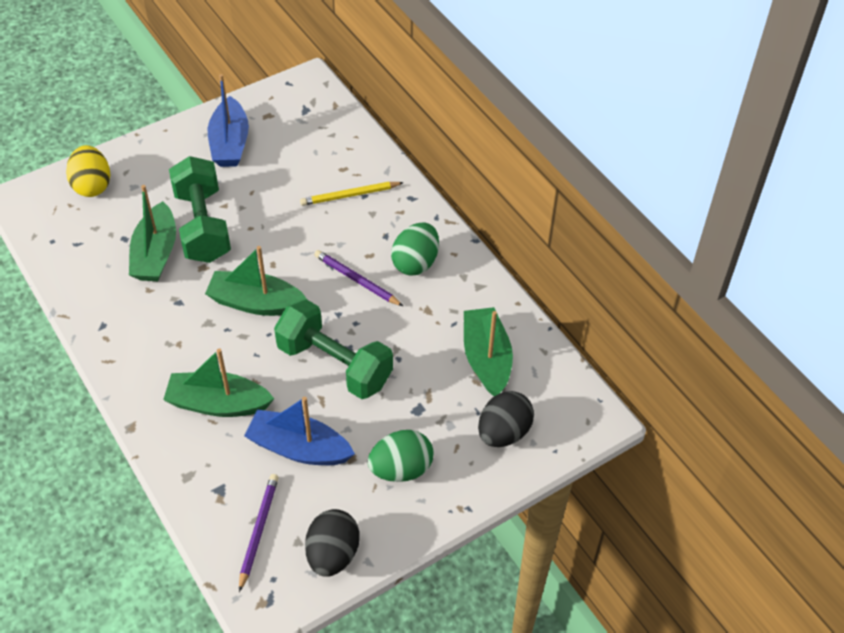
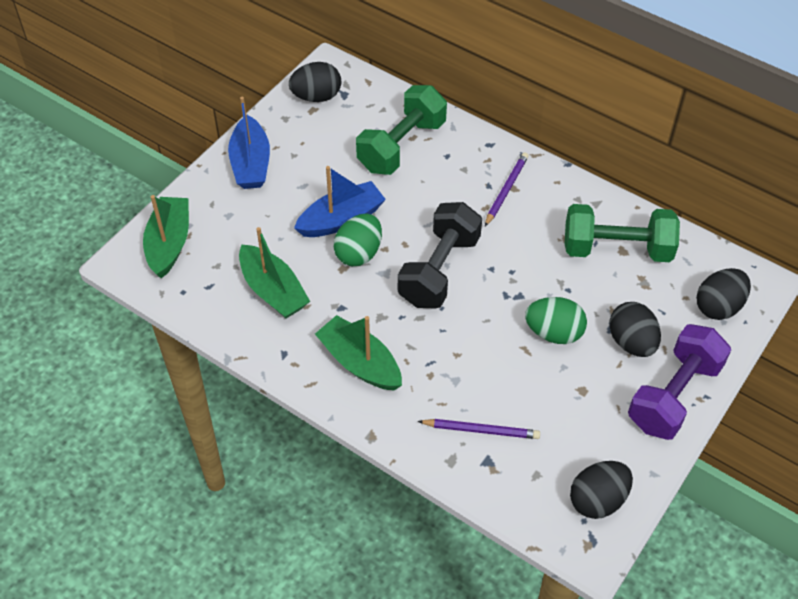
black dumbbell: 0 -> 1
black egg: 2 -> 4
green boat: 4 -> 3
purple dumbbell: 0 -> 1
yellow egg: 1 -> 0
yellow pencil: 1 -> 0

